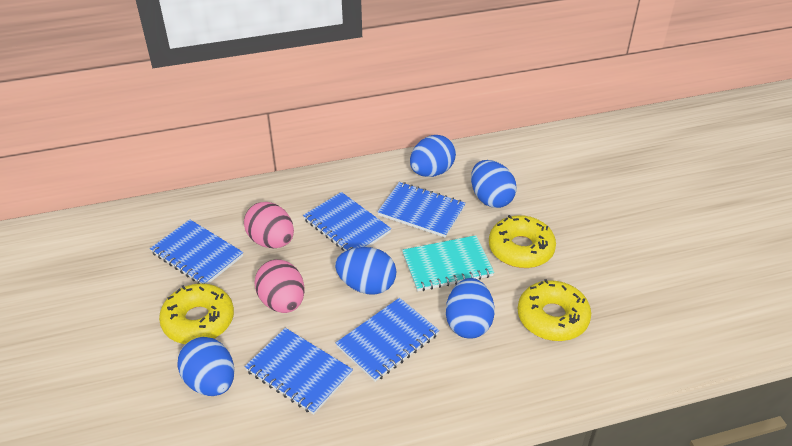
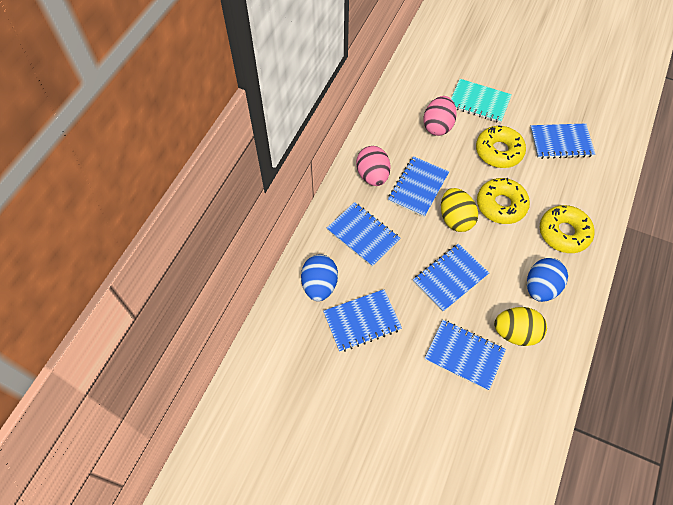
blue egg: 5 -> 2
blue notebook: 5 -> 6
yellow egg: 0 -> 2

